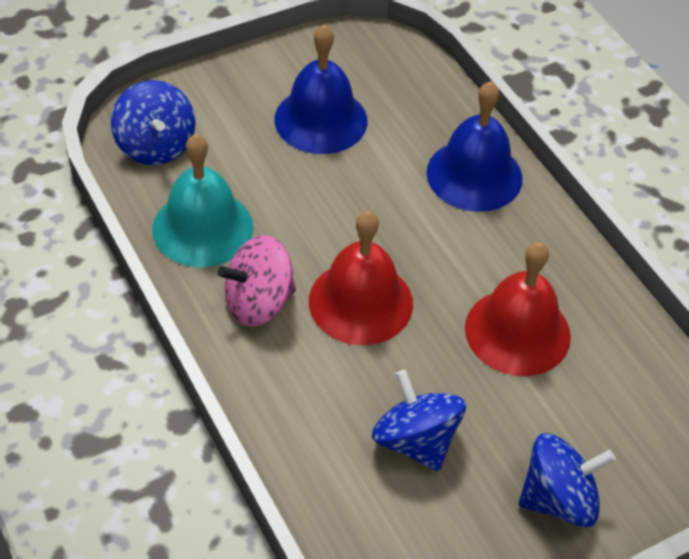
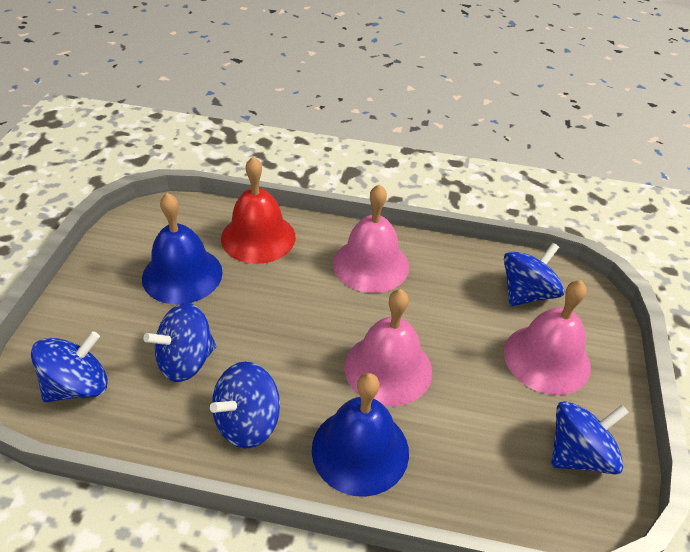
blue spinning top: 3 -> 5
pink bell: 0 -> 3
pink spinning top: 1 -> 0
red bell: 2 -> 1
turquoise bell: 1 -> 0

